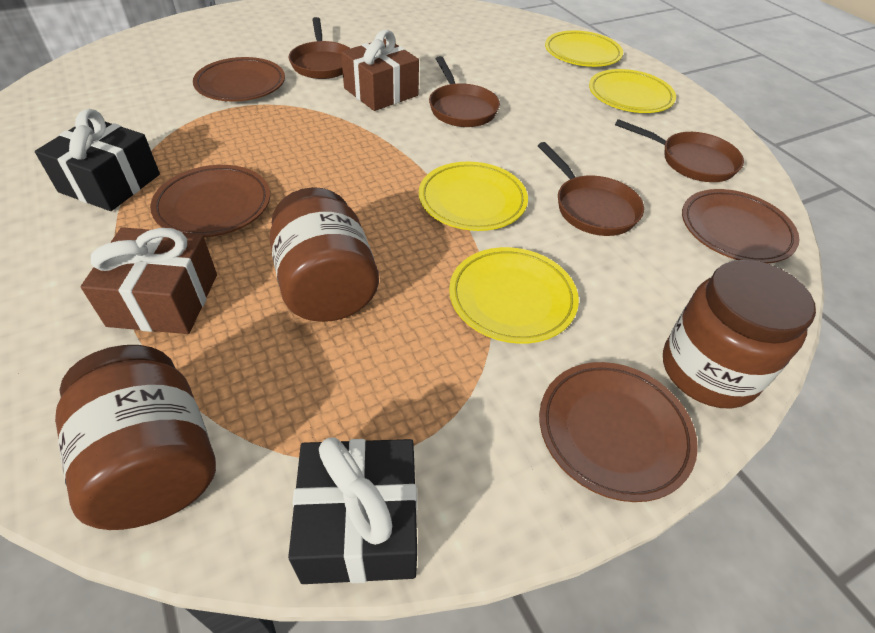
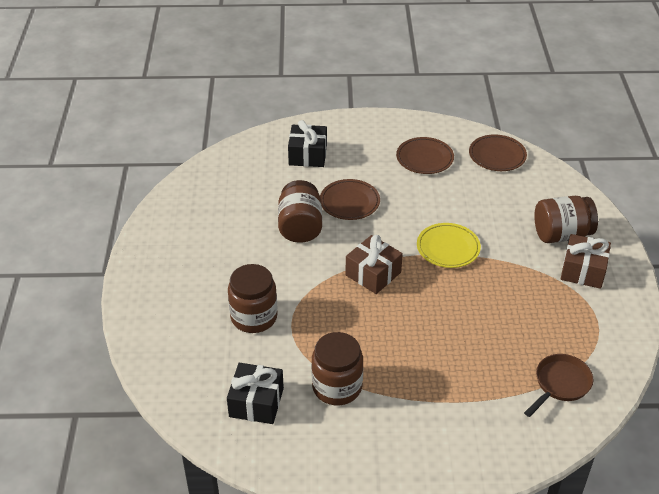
brown jar: 3 -> 4
brown pan: 4 -> 1
brown plate: 4 -> 3
yellow plate: 4 -> 1

